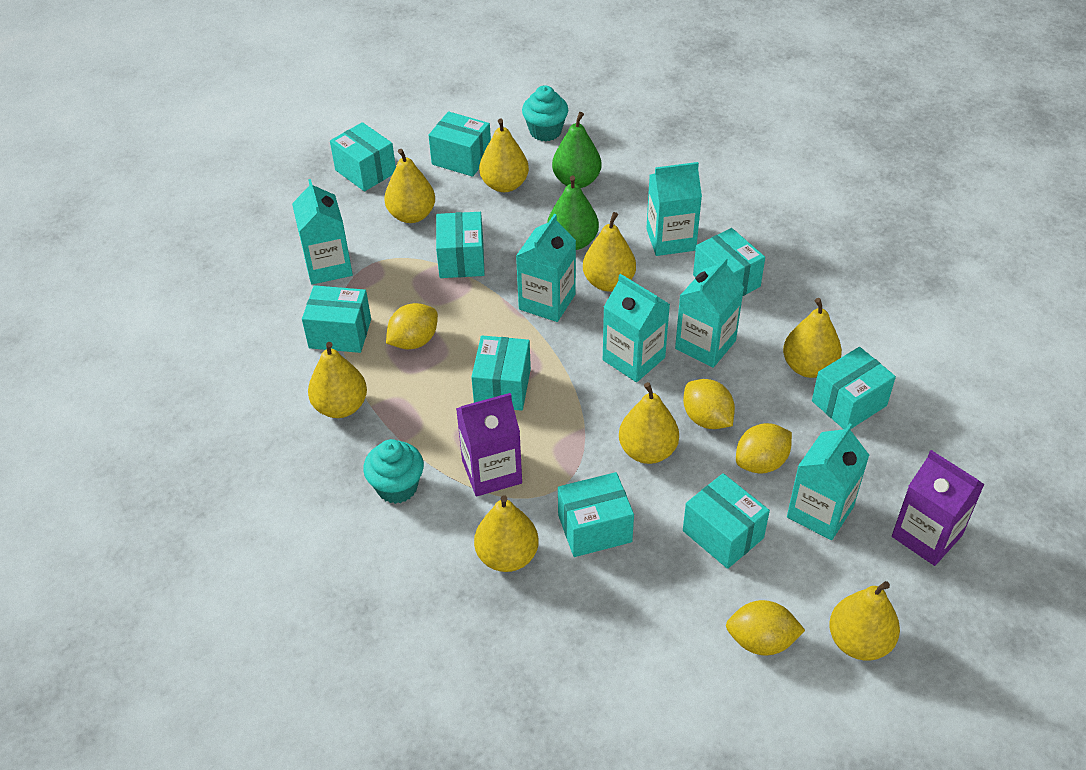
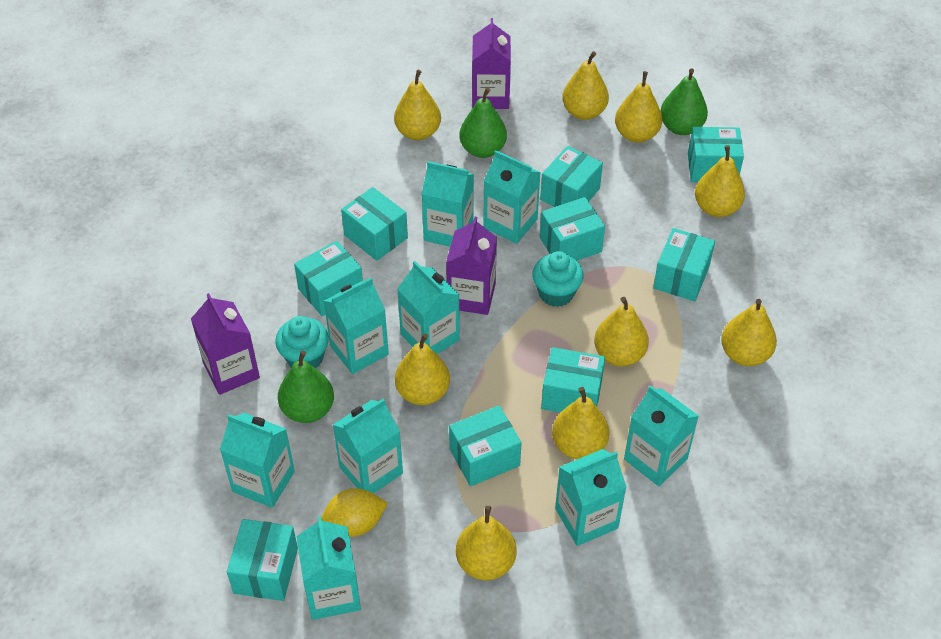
green pear: 2 -> 3
purple carton: 2 -> 3
turquoise carton: 6 -> 9
yellow lemon: 4 -> 1
yellow pear: 8 -> 9

